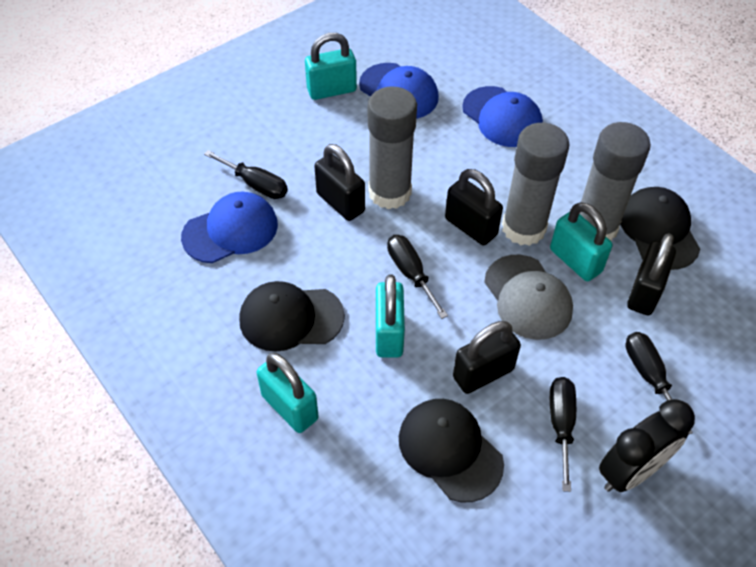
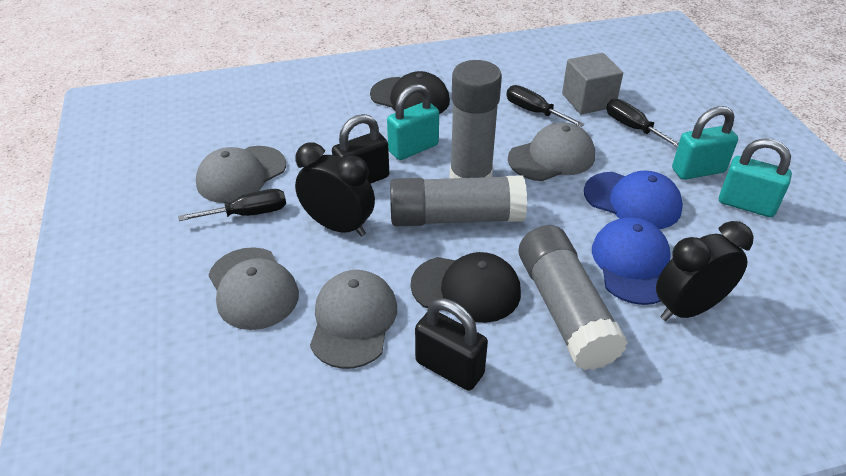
black cap: 3 -> 2
black clock: 1 -> 2
black padlock: 4 -> 2
black screwdriver: 4 -> 3
blue cap: 3 -> 2
grey cap: 1 -> 4
grey cube: 0 -> 1
turquoise padlock: 4 -> 3

